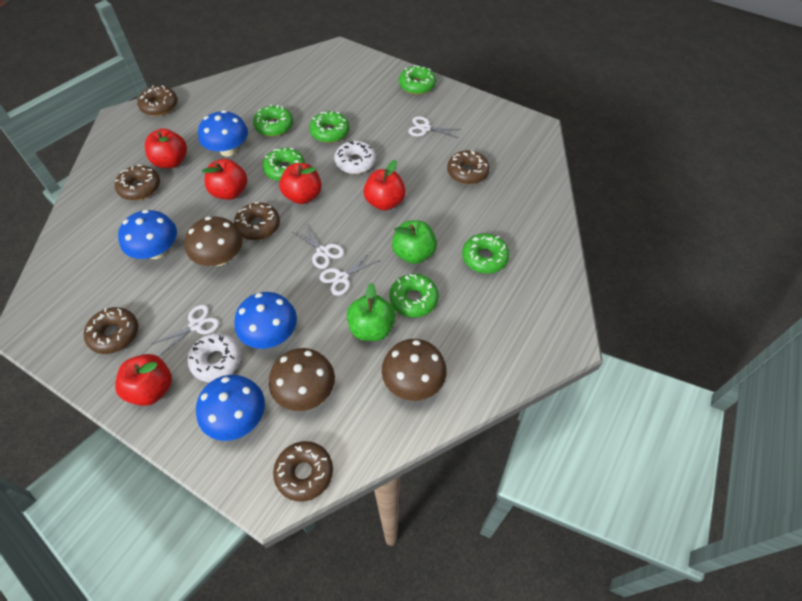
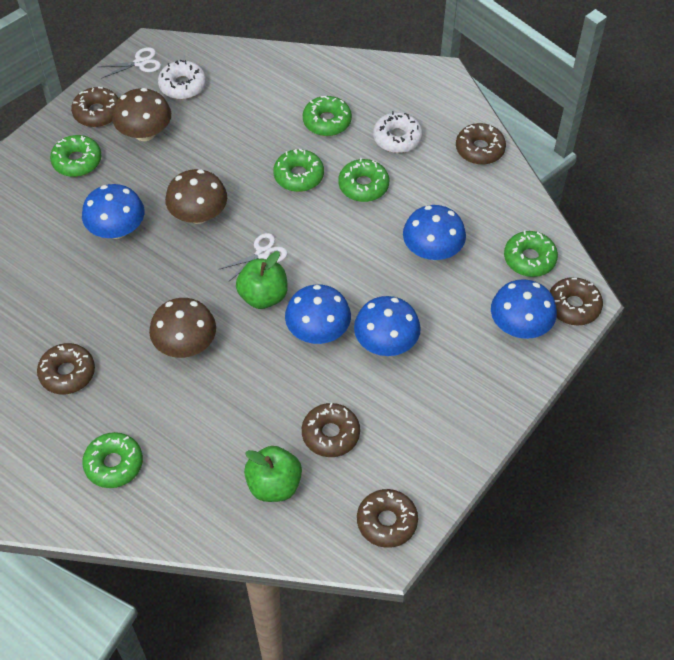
blue mushroom: 4 -> 5
red apple: 5 -> 0
white scissors: 4 -> 2

